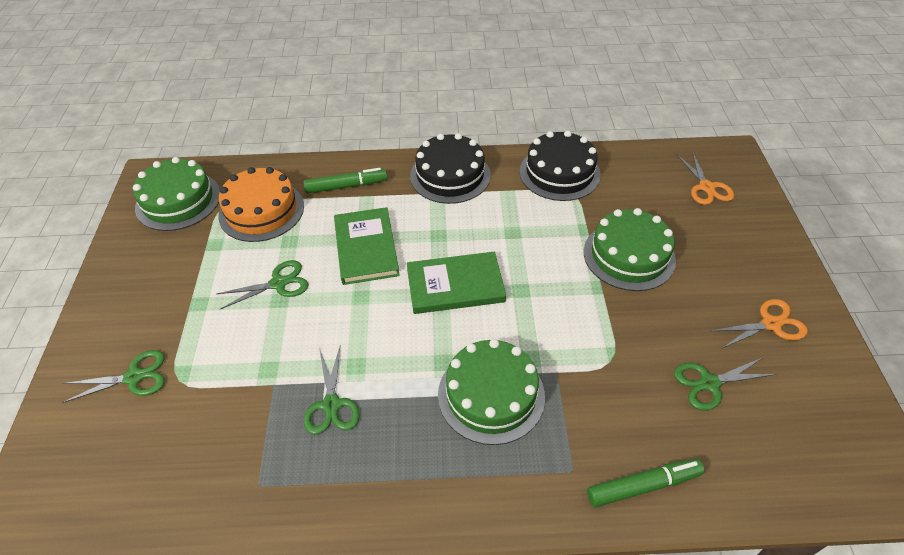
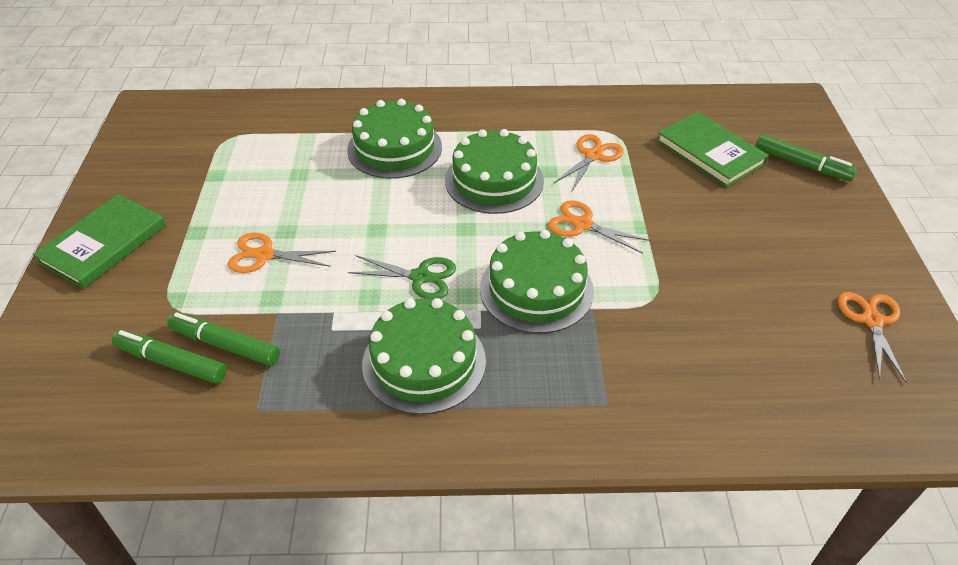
black cake: 2 -> 0
green cake: 3 -> 4
green marker: 2 -> 3
green scissors: 4 -> 1
orange cake: 1 -> 0
orange scissors: 2 -> 4

